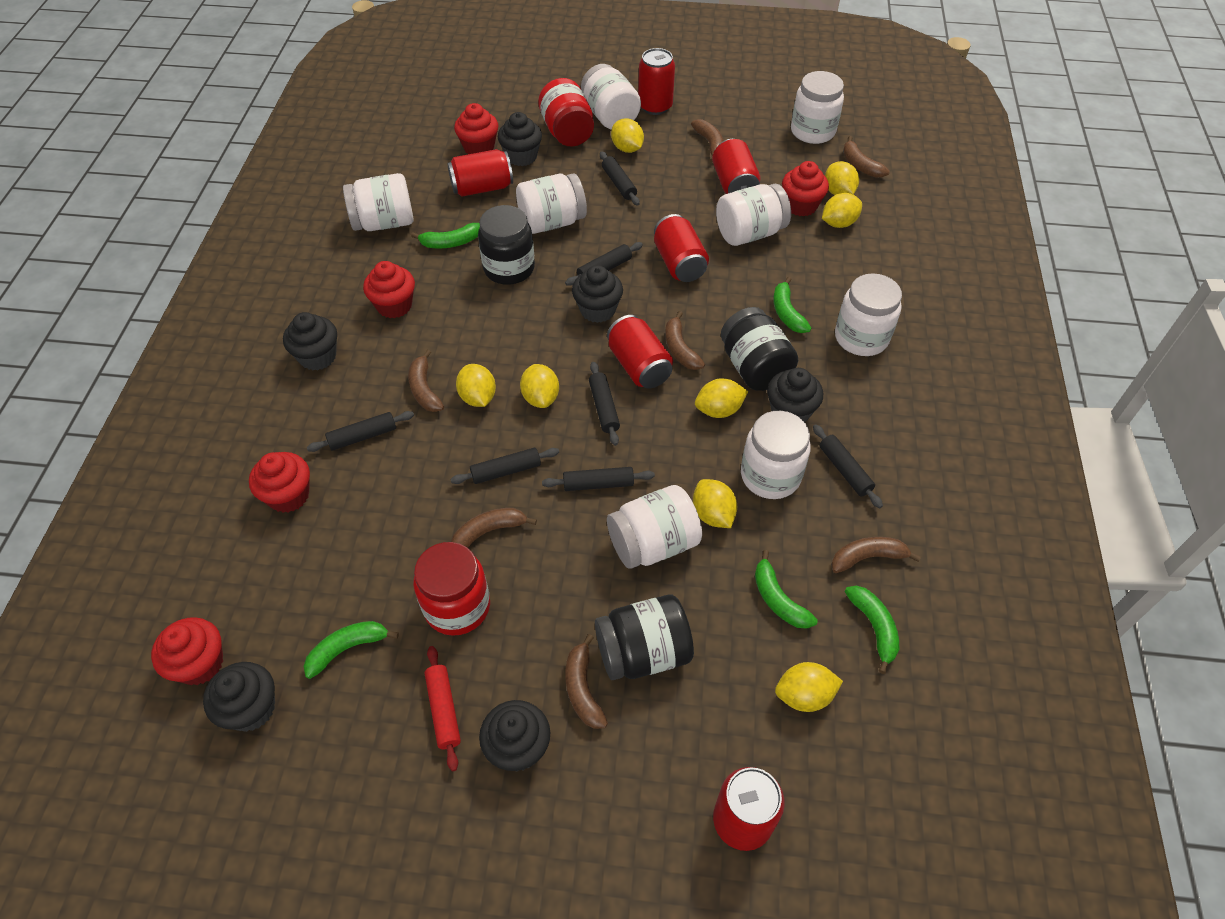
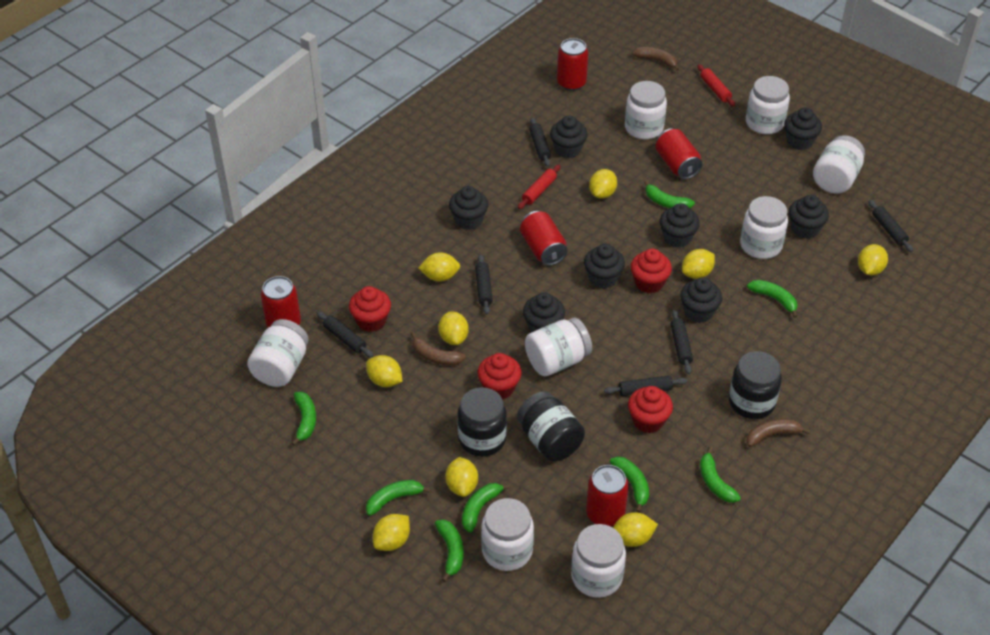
black cupcake: 6 -> 8
black rolling pin: 7 -> 6
brown banana: 7 -> 3
green banana: 5 -> 8
red can: 6 -> 5
red cupcake: 5 -> 4
red jar: 2 -> 0
red rolling pin: 1 -> 2
yellow lemon: 8 -> 9

